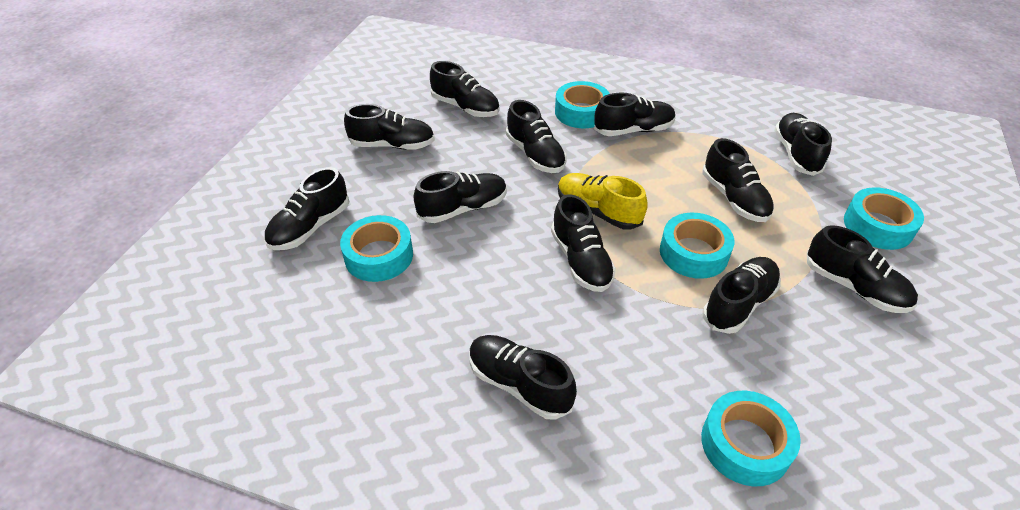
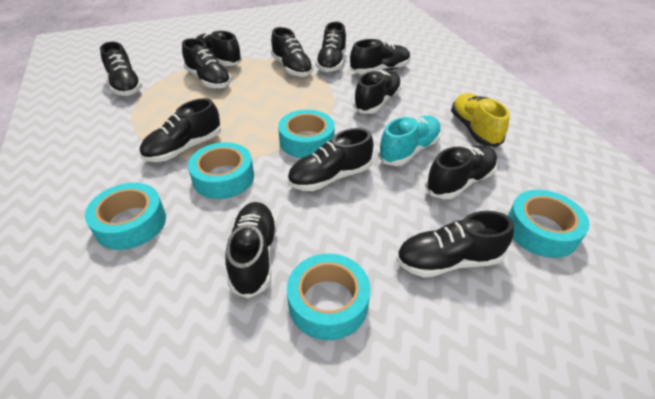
turquoise shoe: 0 -> 1

